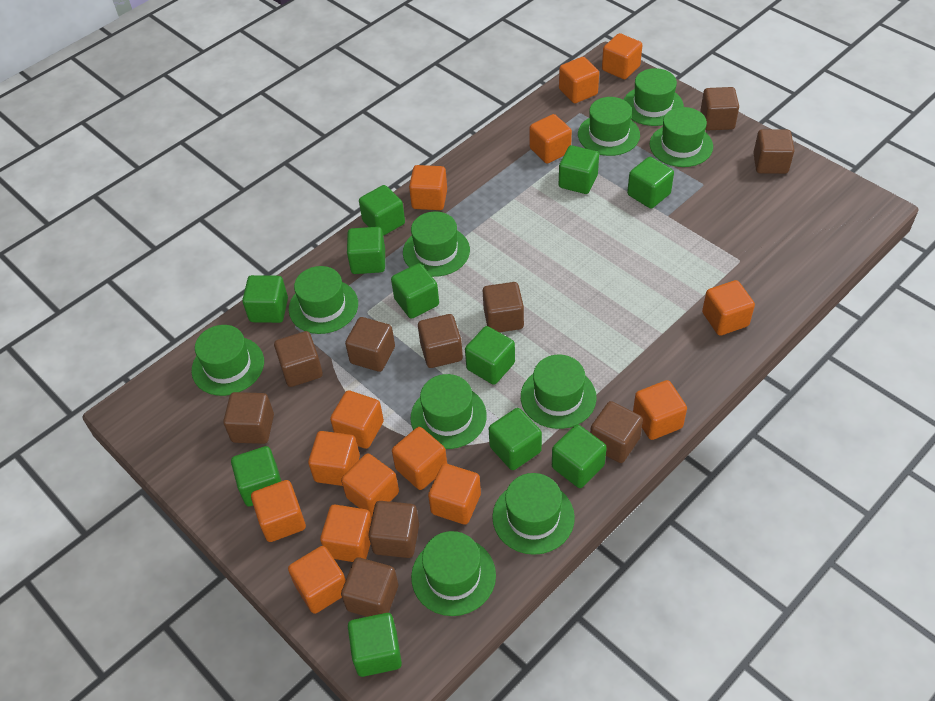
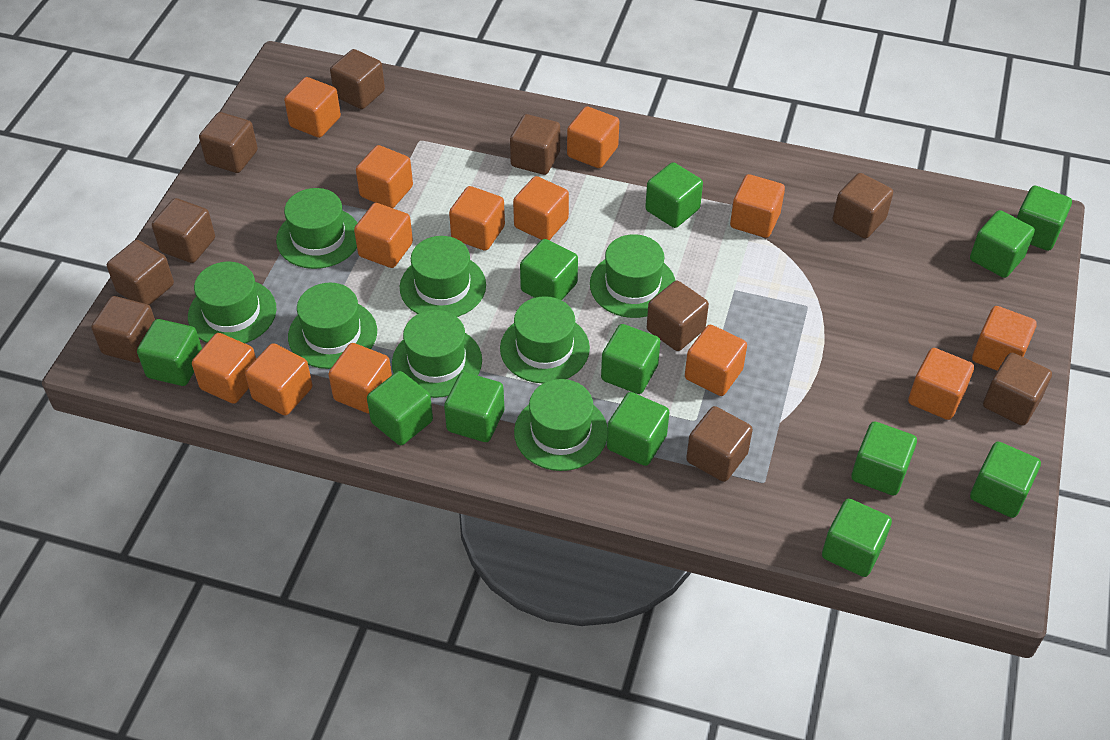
green cube: 11 -> 12
green hat: 10 -> 8
orange cube: 14 -> 13

